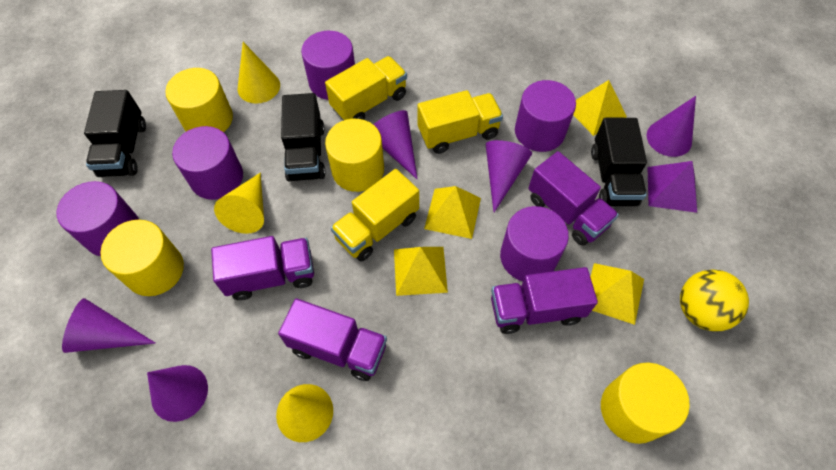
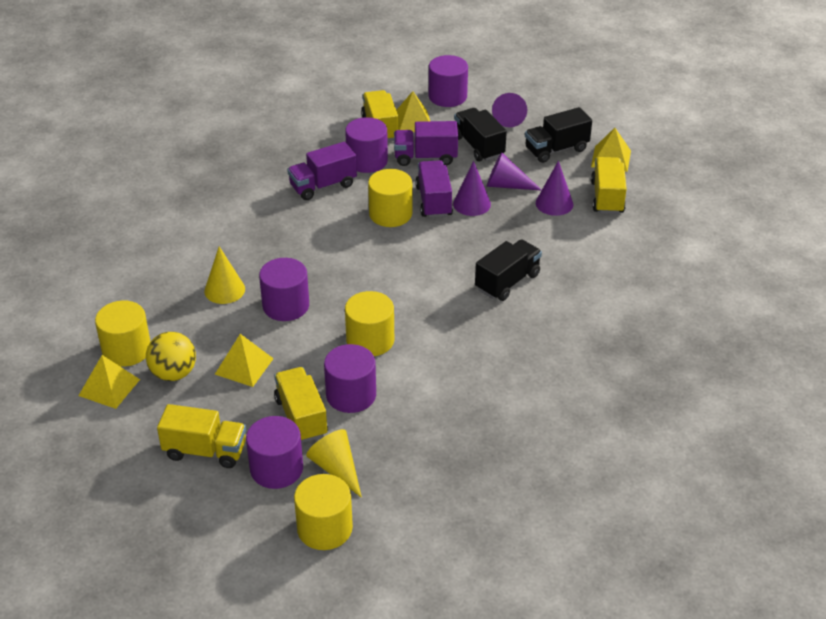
purple cone: 5 -> 4
purple pyramid: 1 -> 0
purple truck: 4 -> 3
yellow cone: 3 -> 2
yellow truck: 3 -> 4

